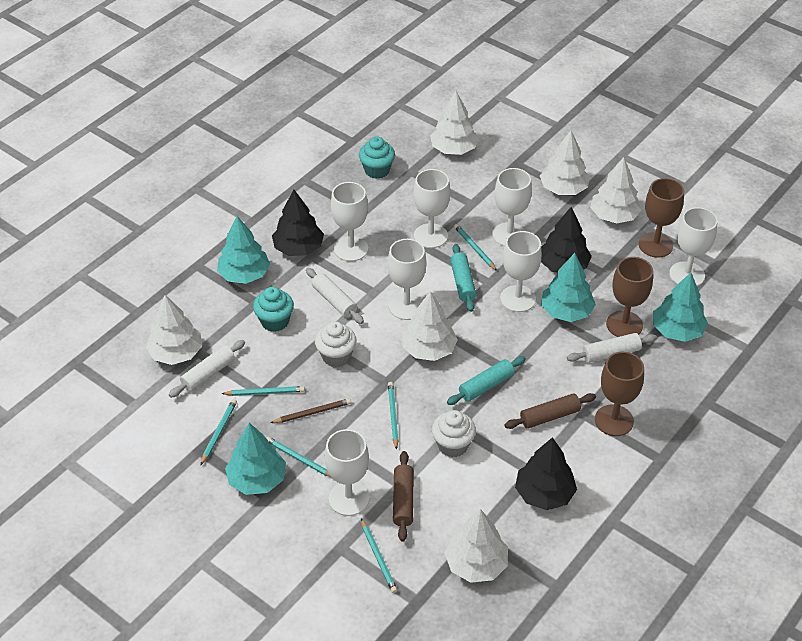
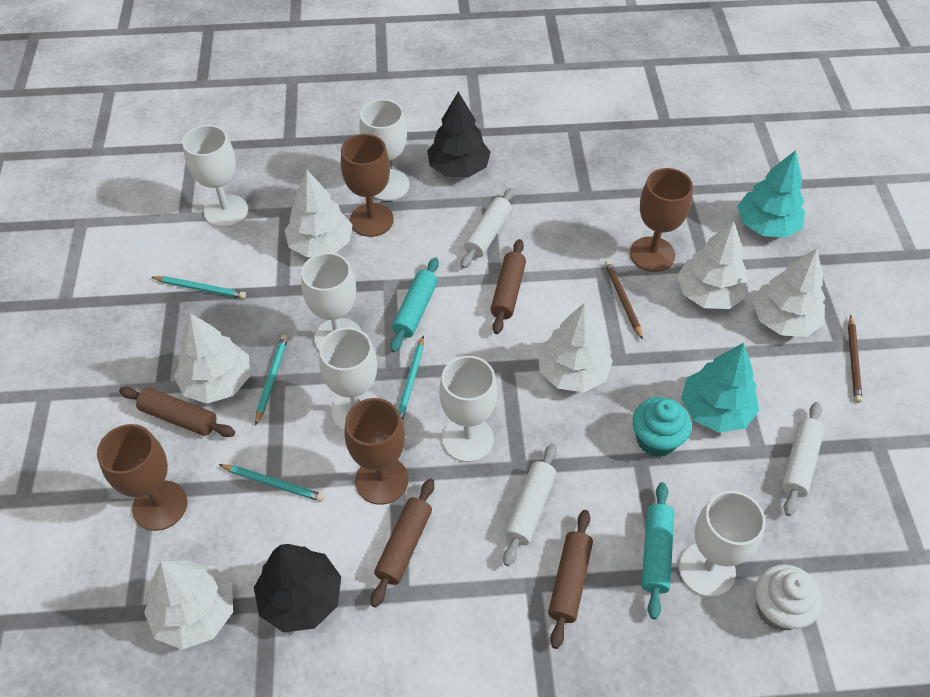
black tree: 3 -> 2
brown goblet: 3 -> 4
brown pencil: 1 -> 2
brown rolling pin: 2 -> 4
turquoise cupcake: 2 -> 1
turquoise pencil: 6 -> 4
turquoise tree: 4 -> 2
white cupcake: 2 -> 1
white goblet: 7 -> 6

